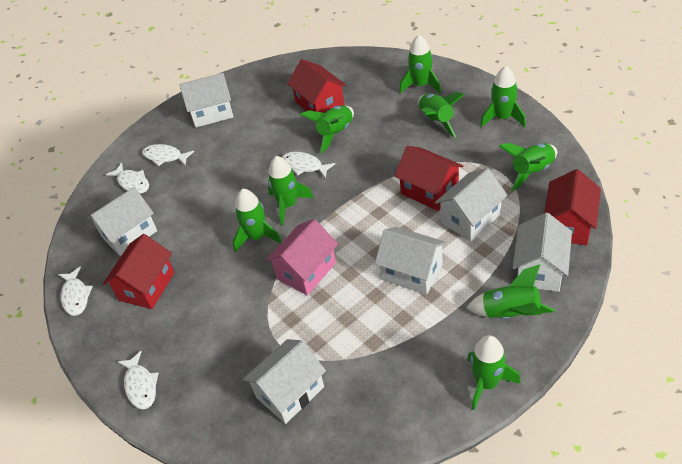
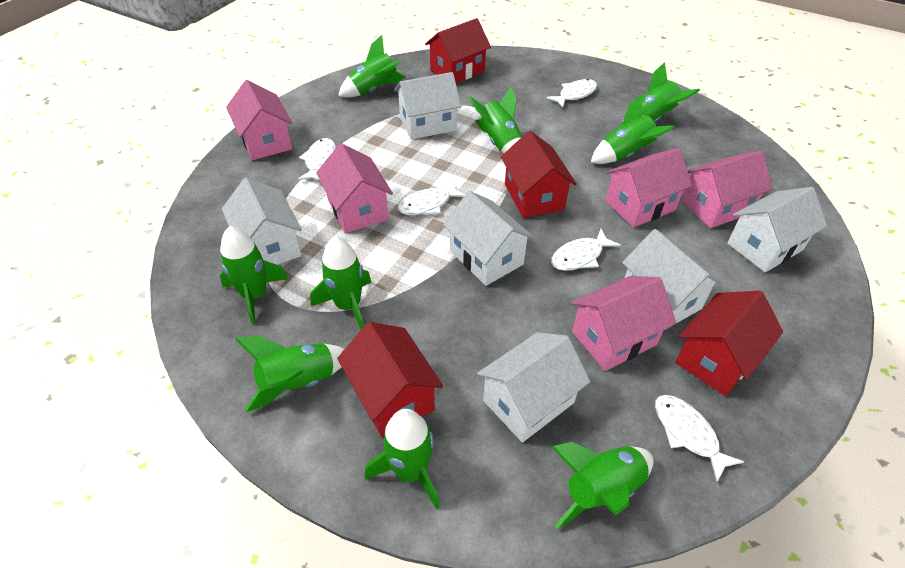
pink house: 1 -> 5

